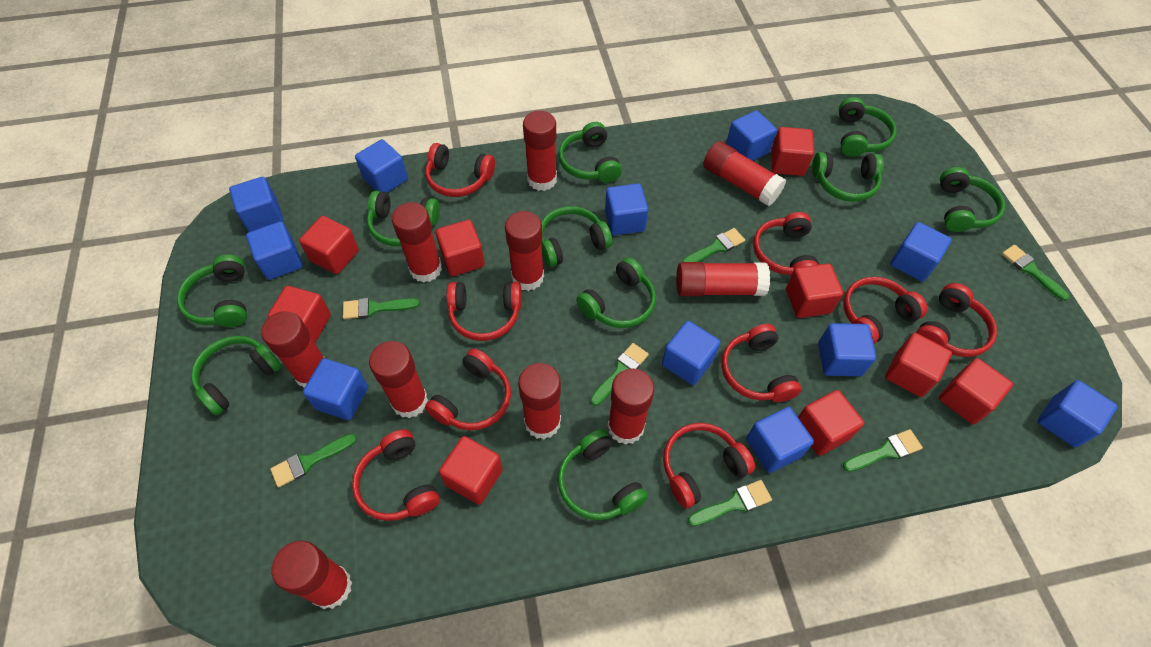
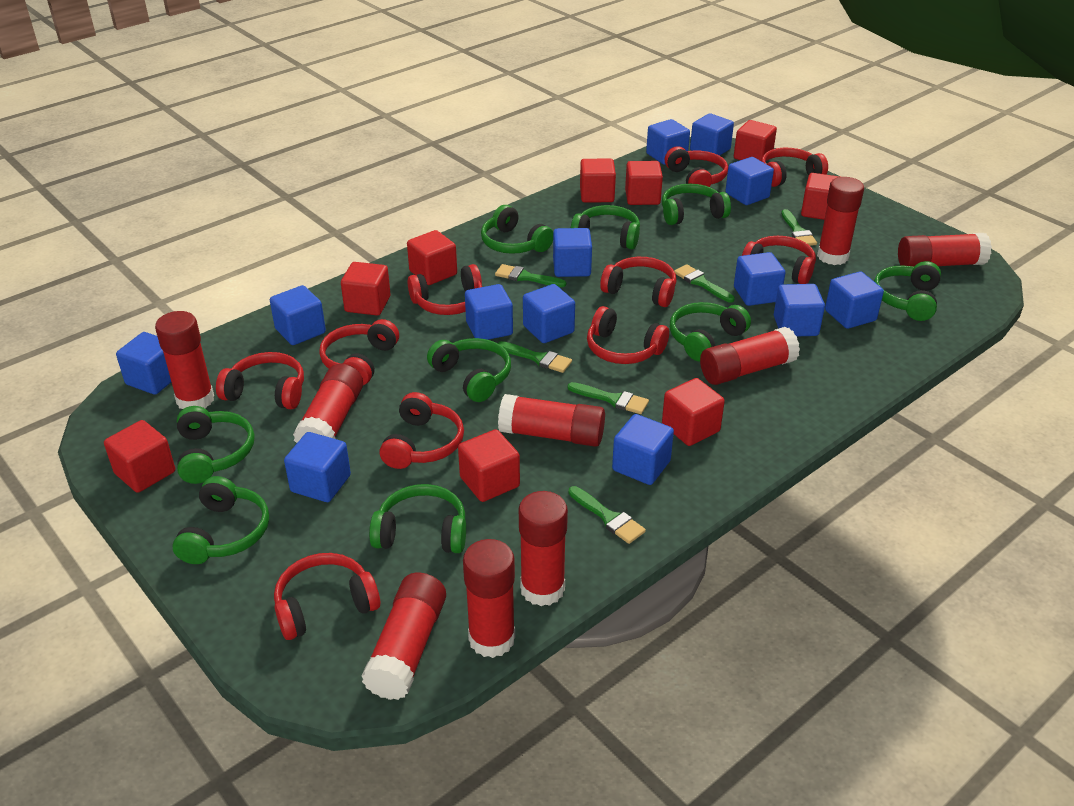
blue cube: 11 -> 13
green brush: 7 -> 6
green headphones: 10 -> 9
red glue stick: 10 -> 9
red headphones: 9 -> 10

